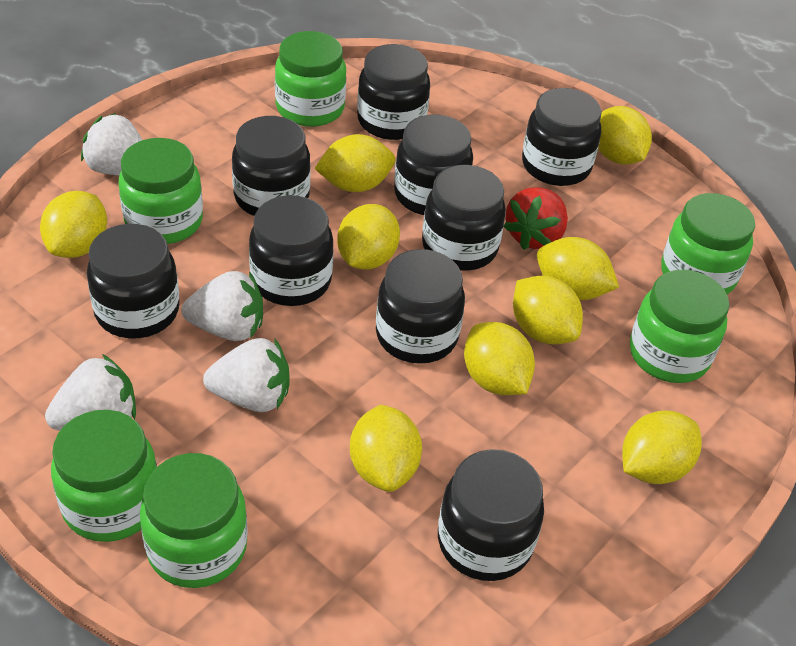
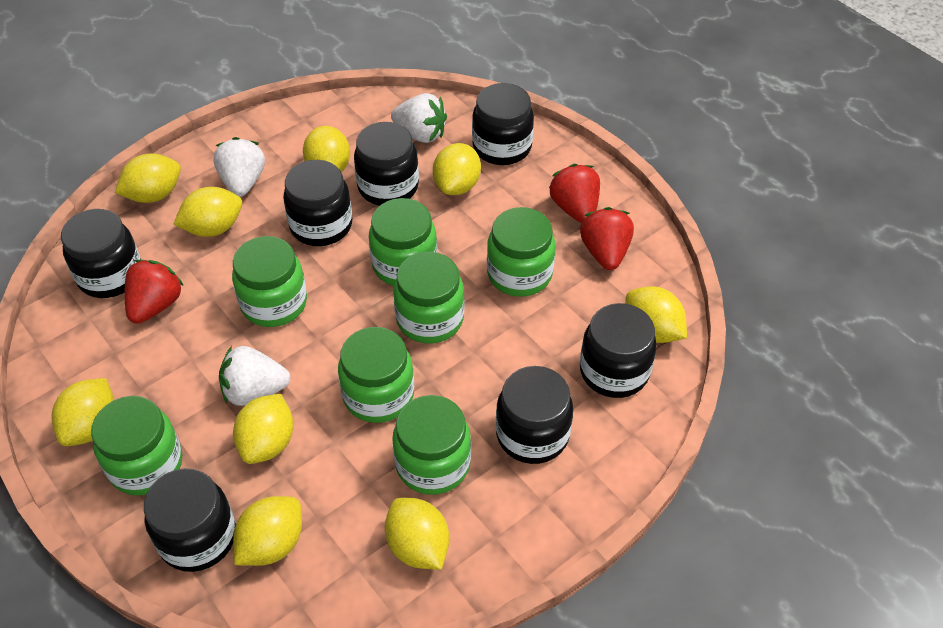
black jar: 9 -> 7
green jar: 6 -> 7
red strawberry: 1 -> 3
white strawberry: 4 -> 3

